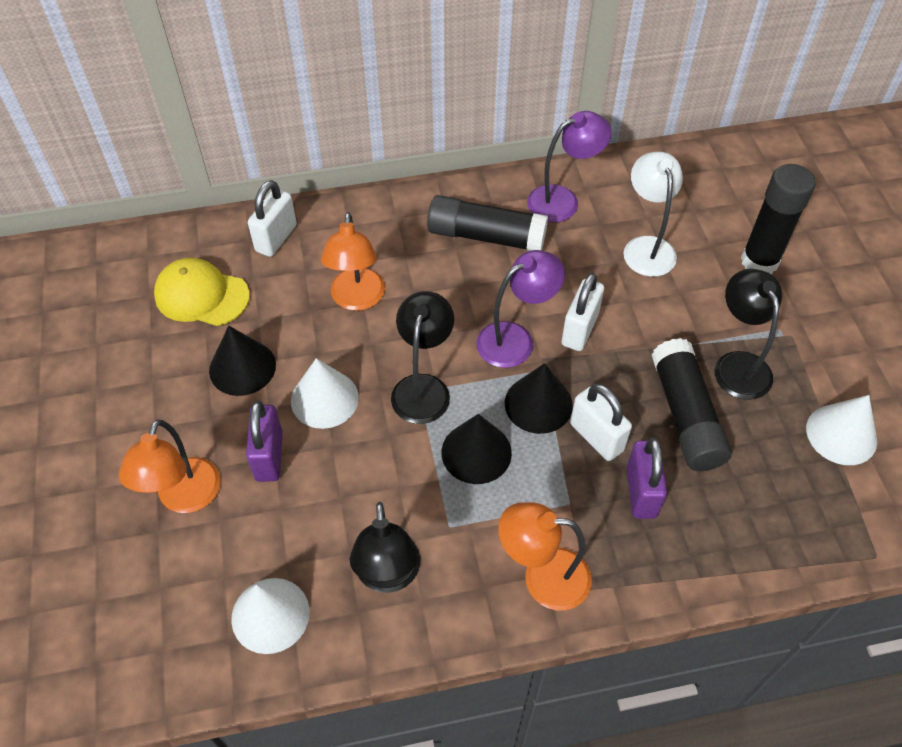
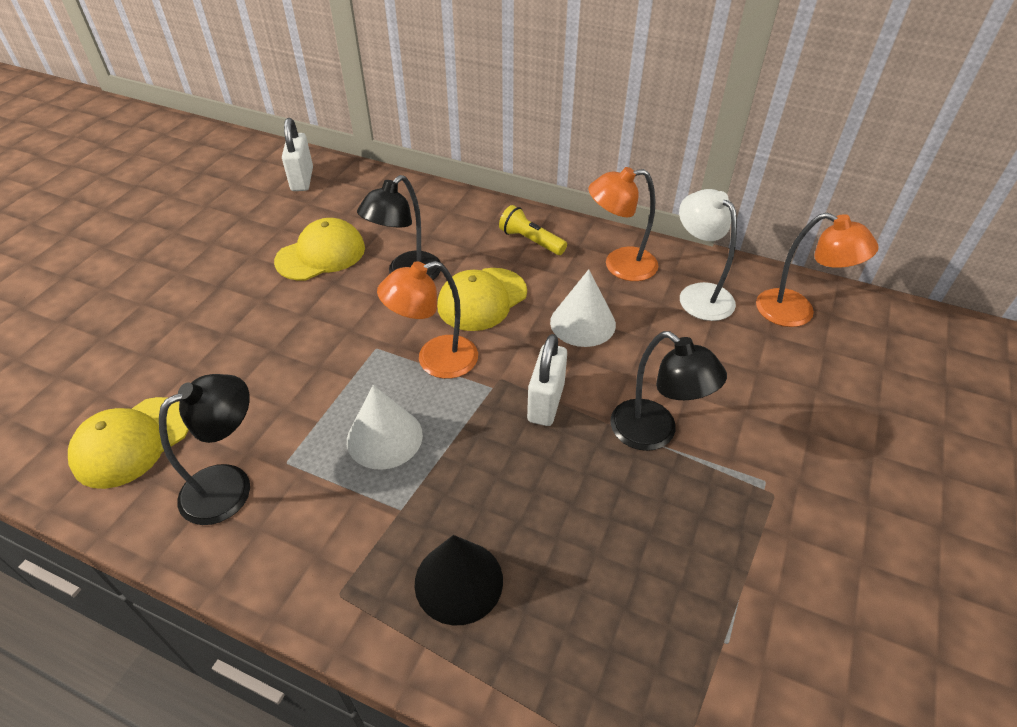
black cone: 3 -> 1
black glue stick: 3 -> 0
purple lamp: 2 -> 0
purple padlock: 2 -> 0
white cone: 3 -> 2
white padlock: 3 -> 2
yellow cap: 1 -> 3
yellow flashlight: 0 -> 1

